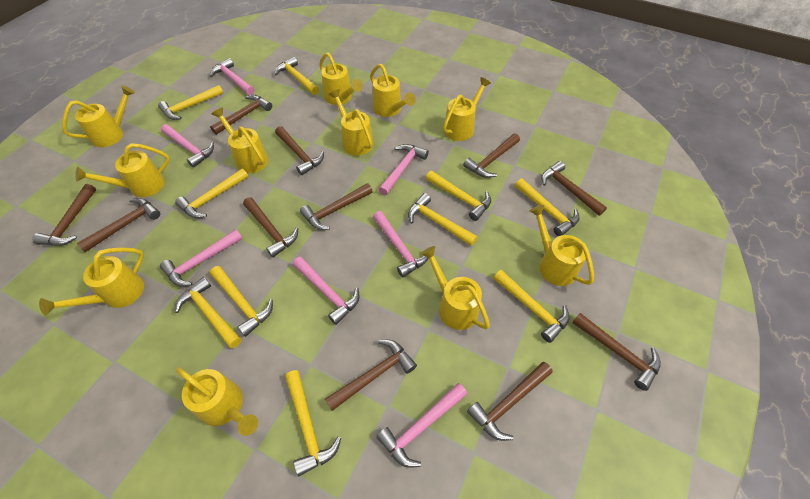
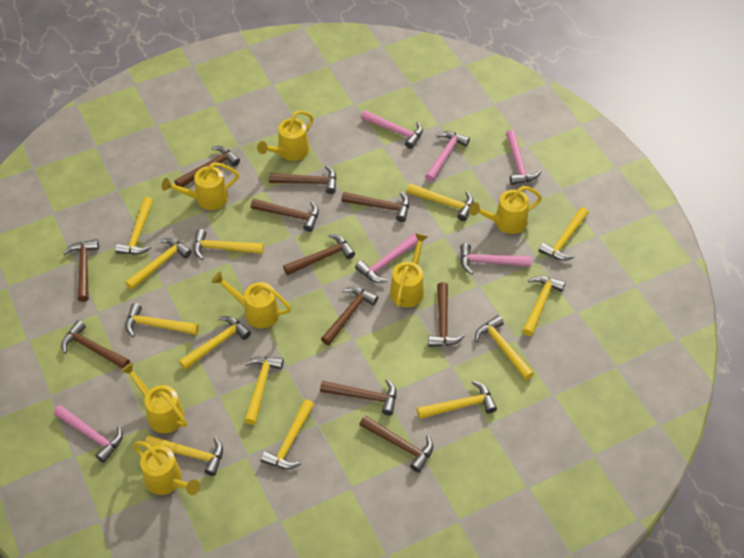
pink hammer: 7 -> 6
yellow hammer: 10 -> 13
yellow watering can: 11 -> 7

